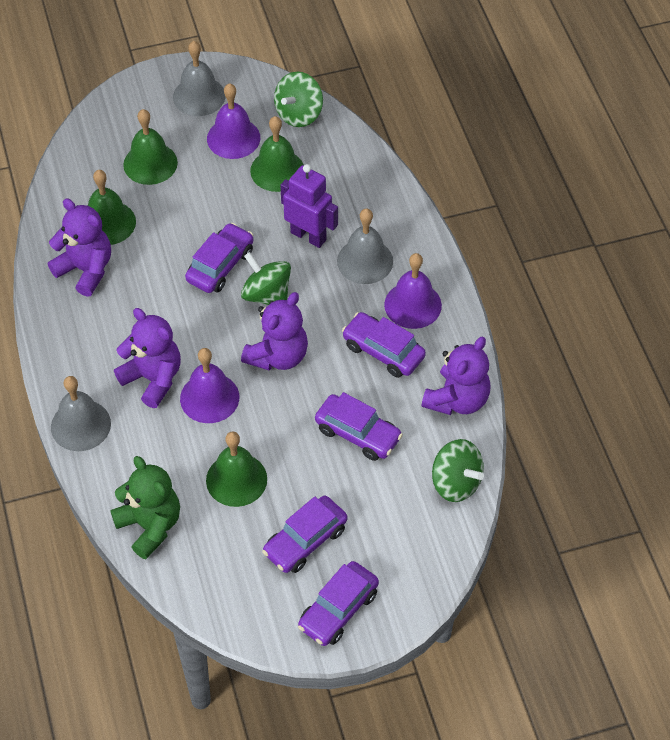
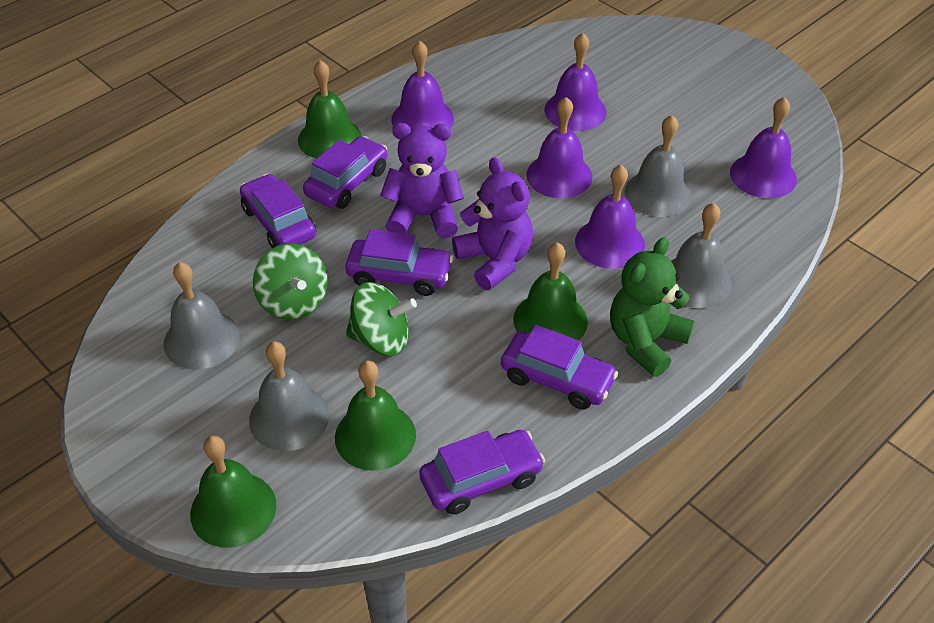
green spinning top: 3 -> 2
grey bell: 3 -> 4
purple bell: 3 -> 5
purple robot: 1 -> 0
purple teddy bear: 4 -> 2

